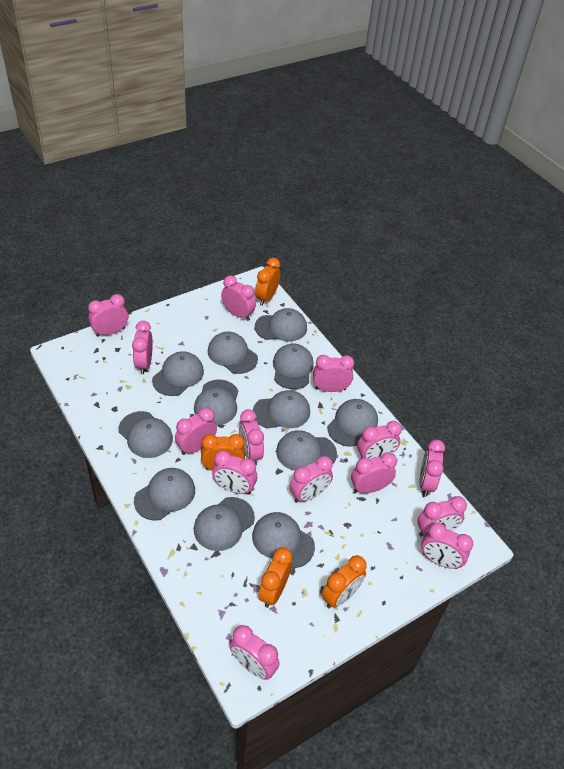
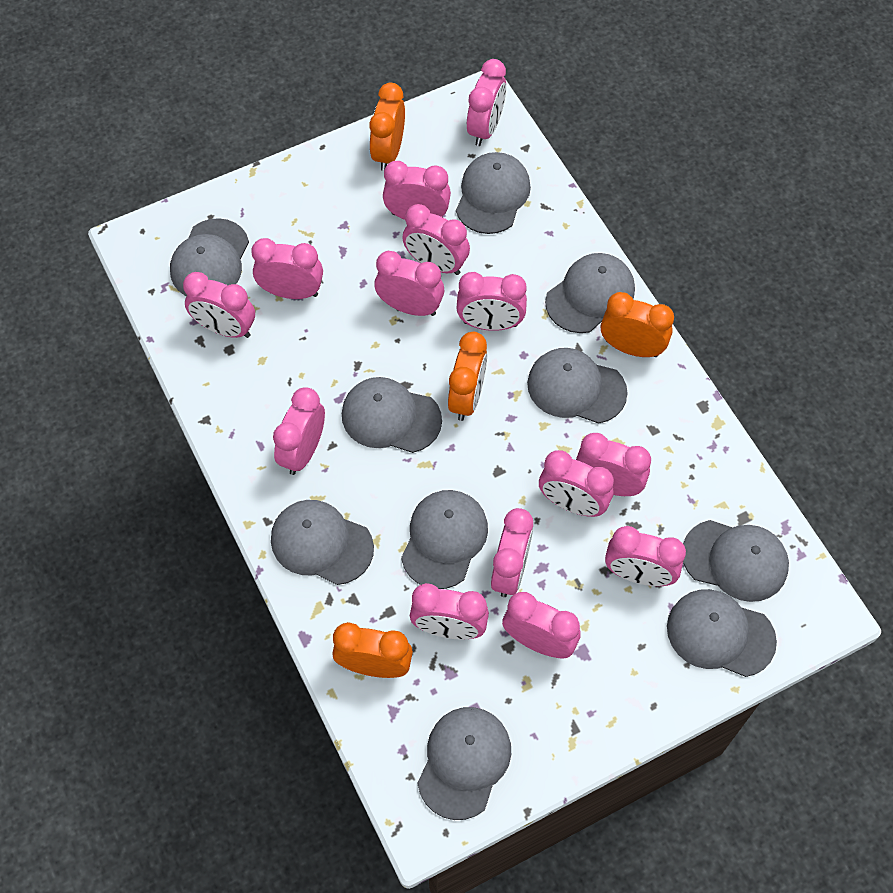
grey cap: 12 -> 10

